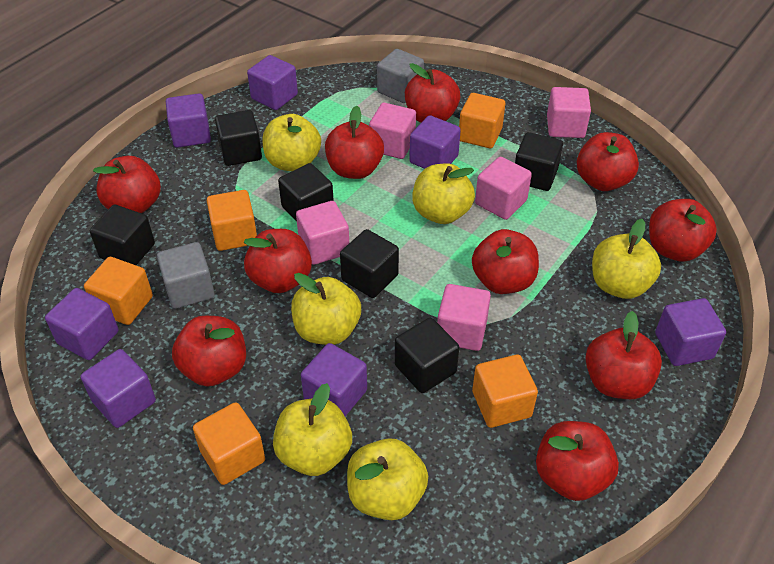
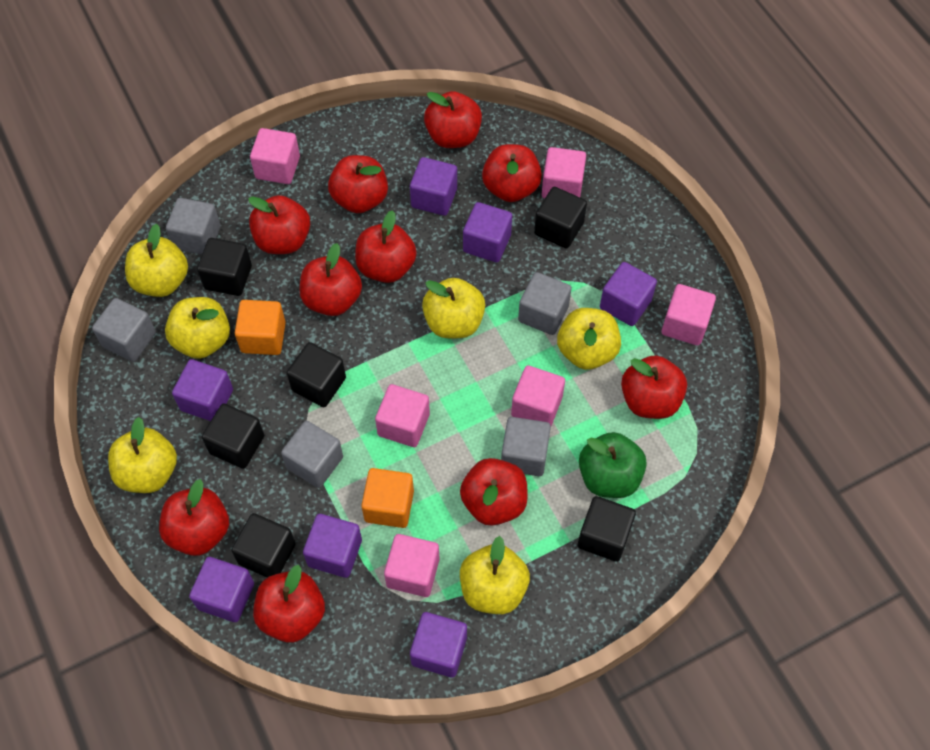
green apple: 0 -> 1
grey cube: 2 -> 5
orange cube: 5 -> 2
pink cube: 5 -> 6

